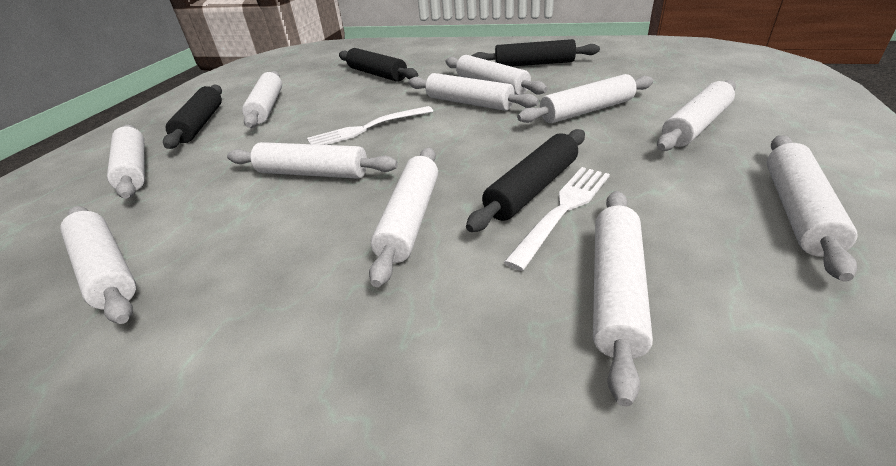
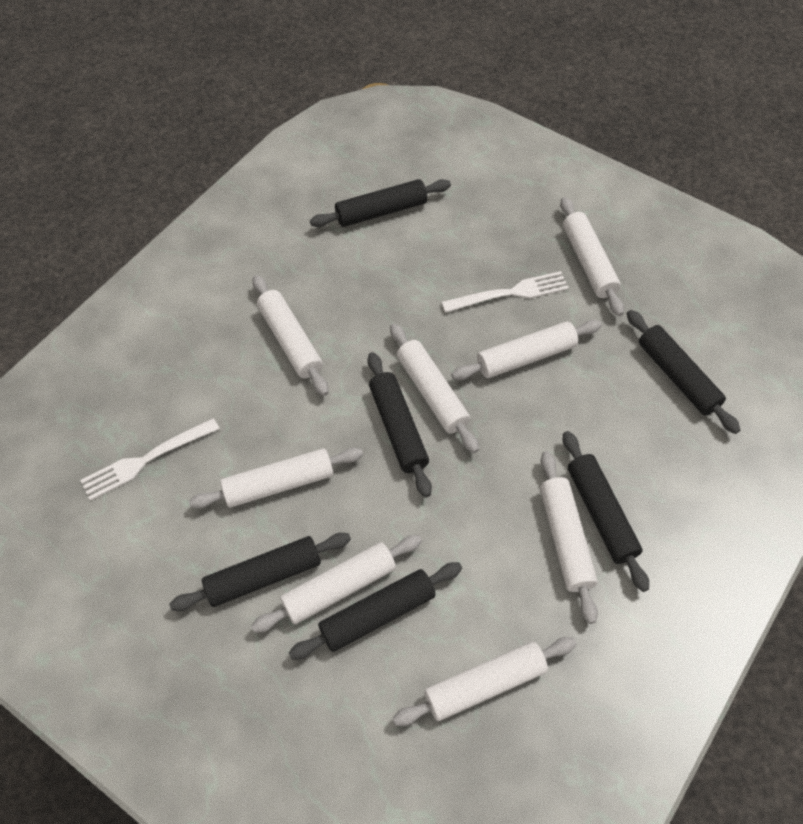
black rolling pin: 4 -> 6
white rolling pin: 11 -> 8

